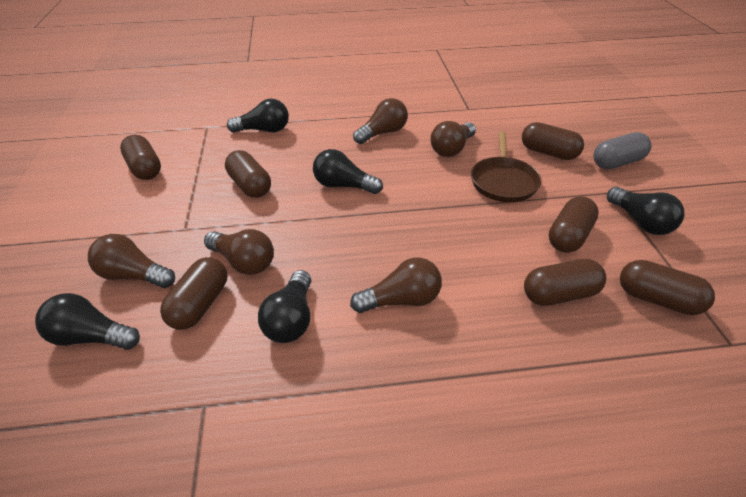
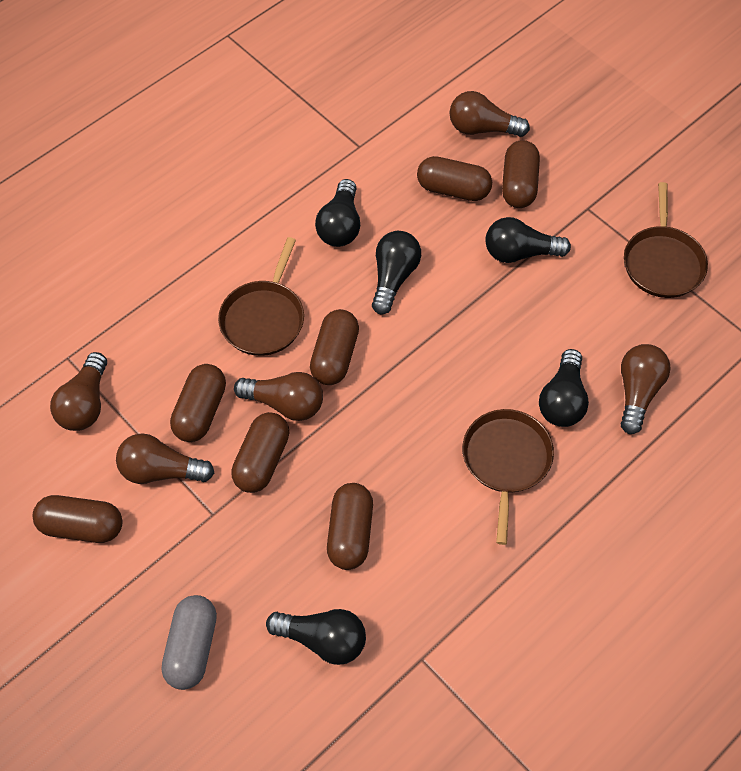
brown pan: 1 -> 3

